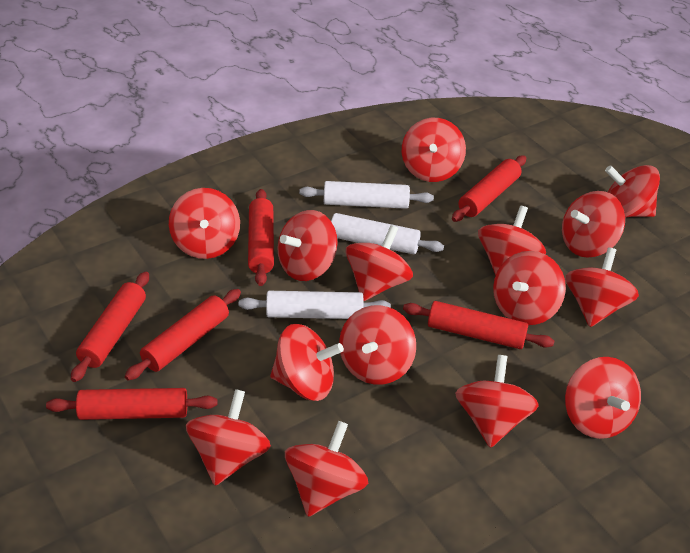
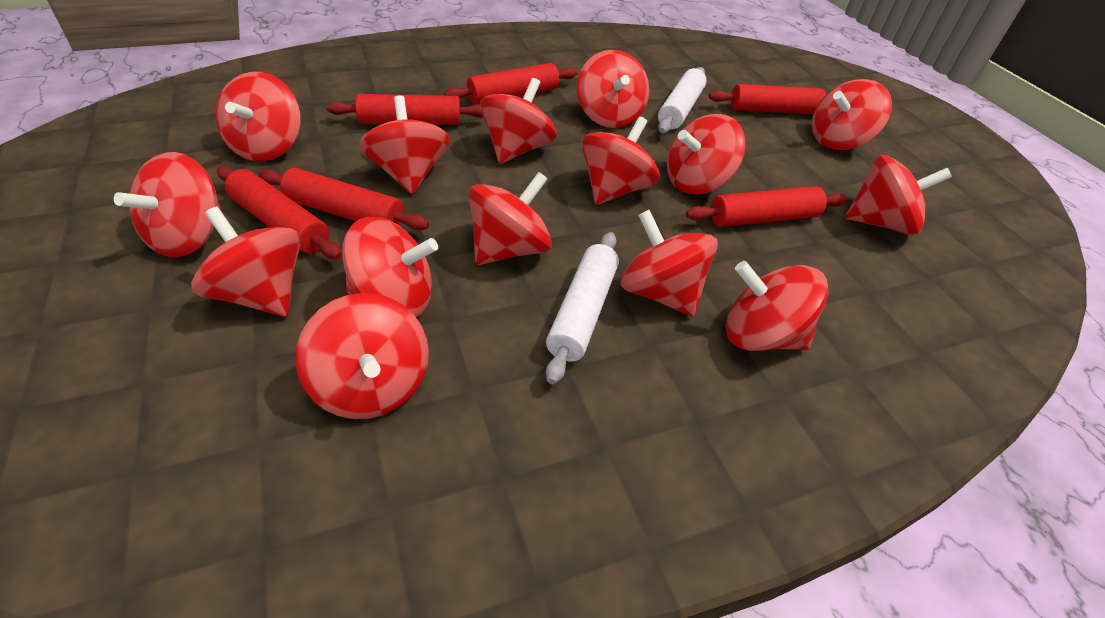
white rolling pin: 3 -> 2

